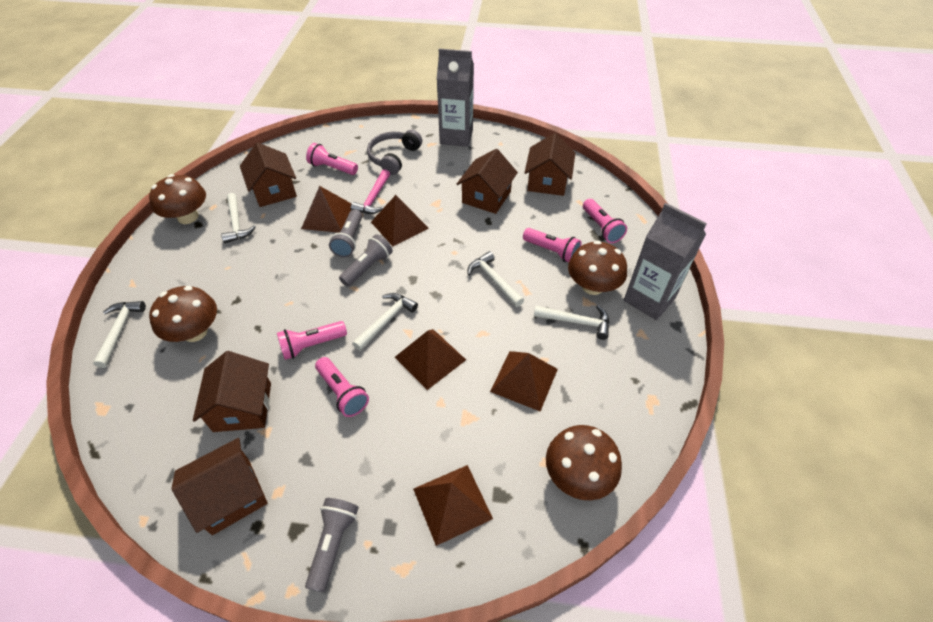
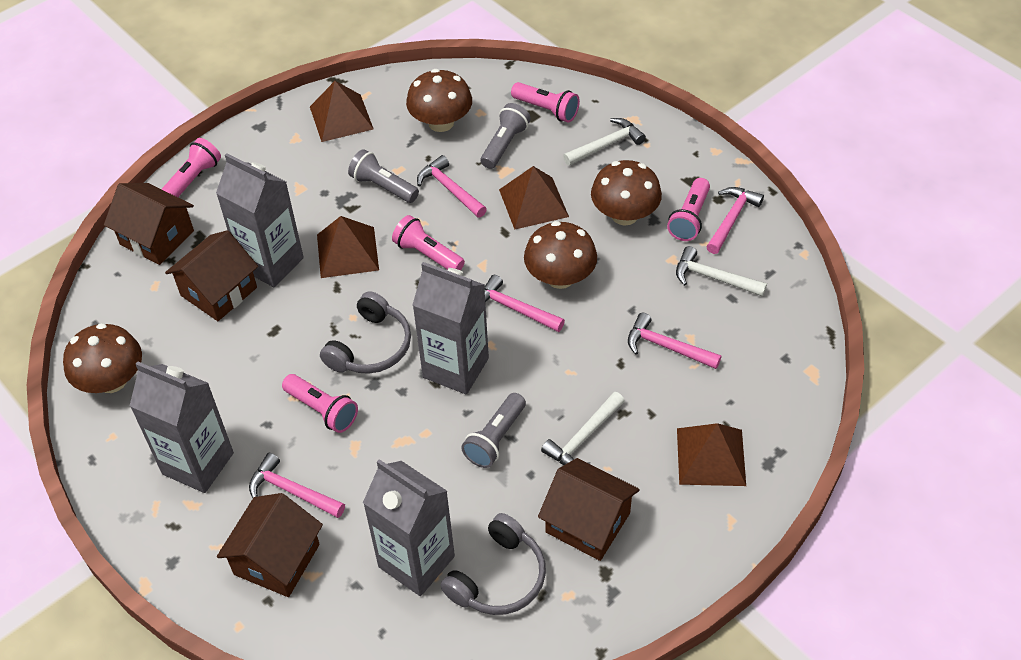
brown house: 5 -> 4
brown pyramid: 5 -> 4
grey carton: 2 -> 4
grey headphones: 1 -> 2
pink hammer: 1 -> 5
white hammer: 5 -> 3

